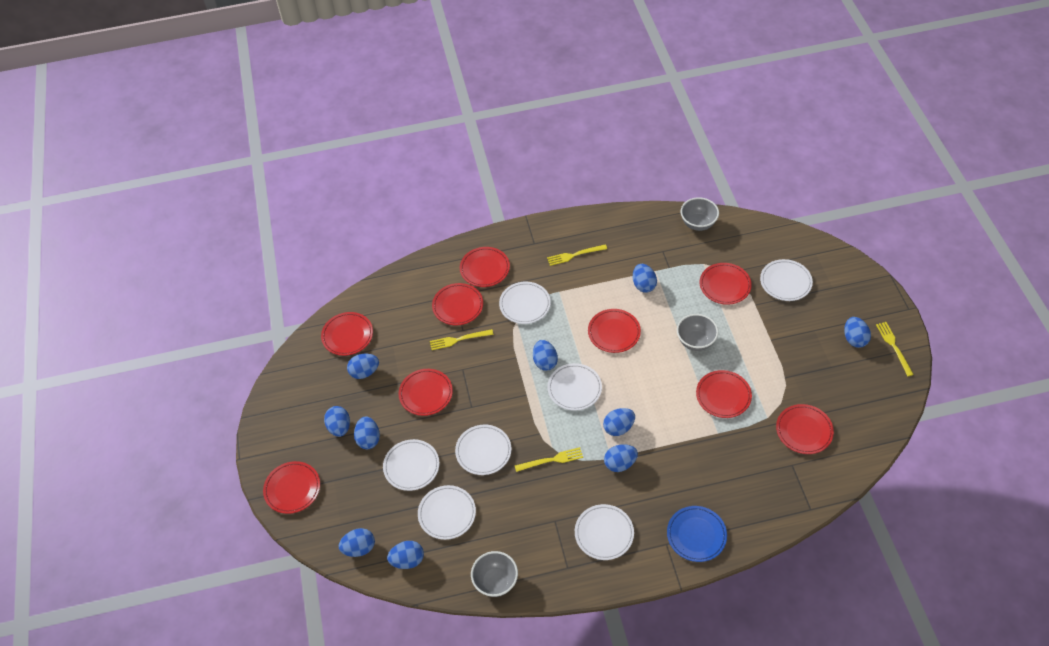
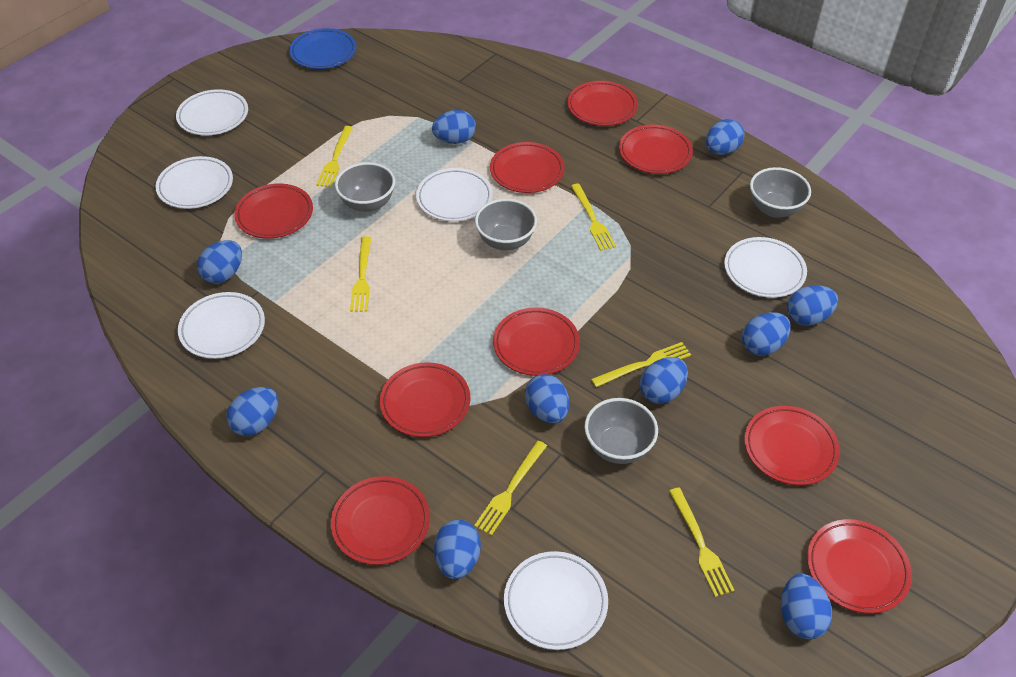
grey bowl: 3 -> 4
white plate: 7 -> 6
yellow fork: 4 -> 6

